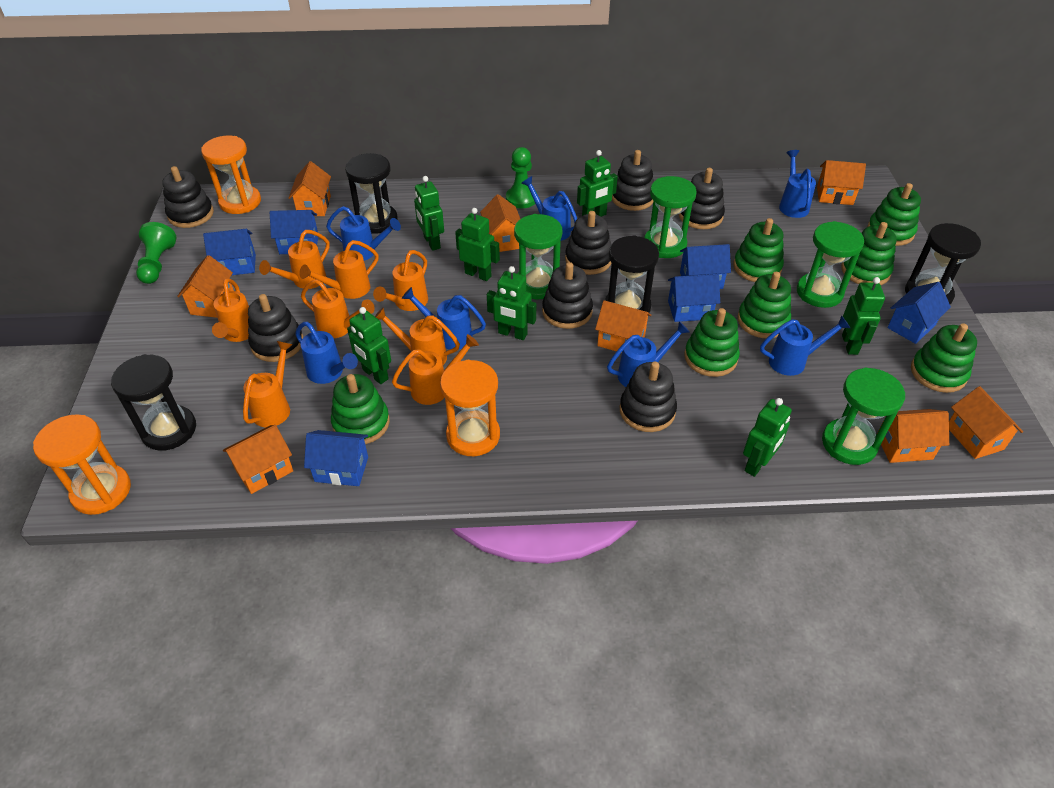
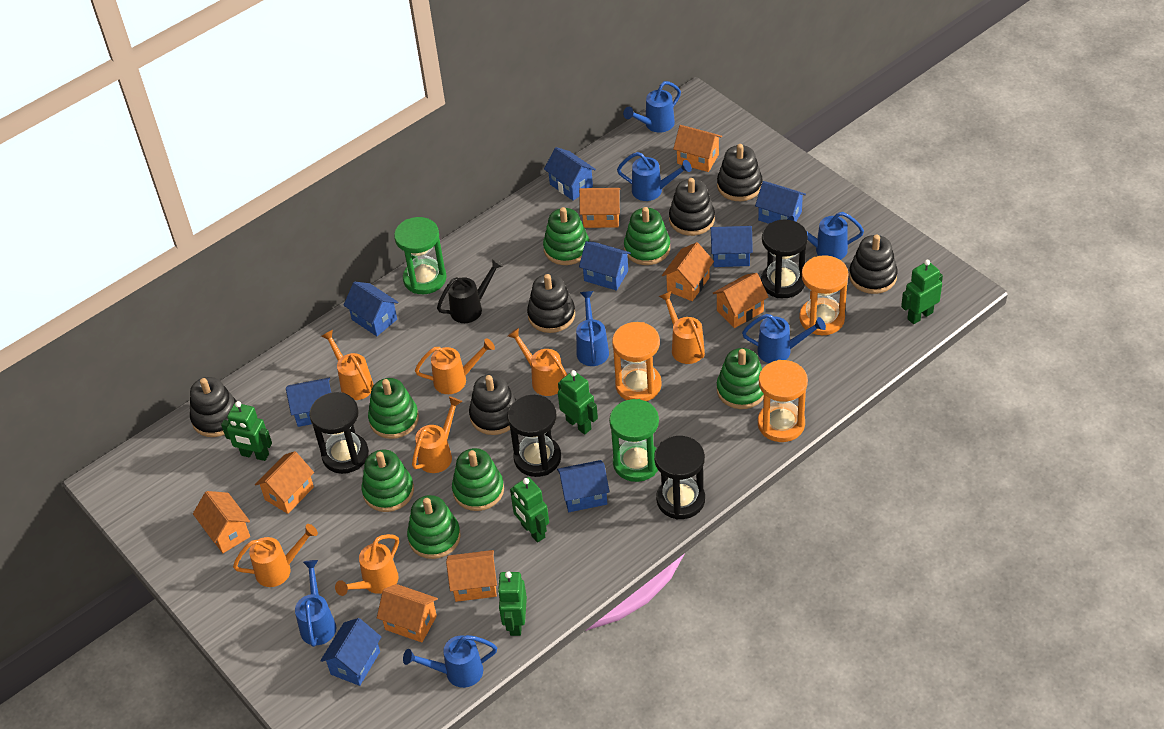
black stacking toy: 7 -> 6
black watering can: 0 -> 1
blue house: 6 -> 8
green hourglass: 4 -> 2
green pawn: 2 -> 0
green robot: 7 -> 5
orange watering can: 8 -> 7

